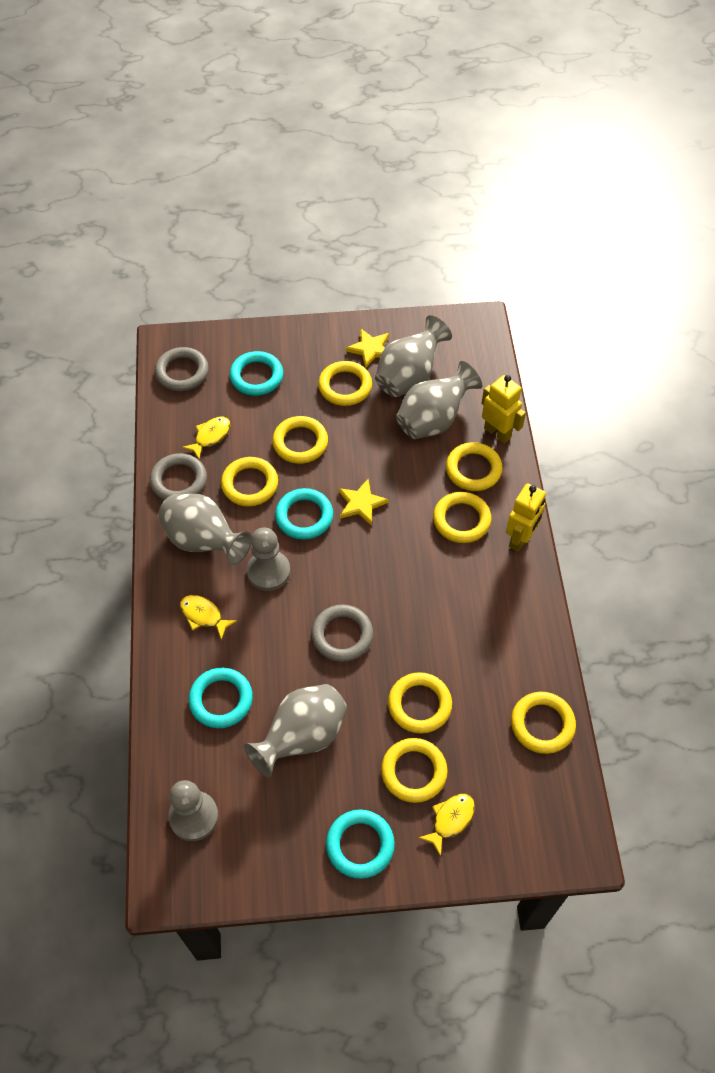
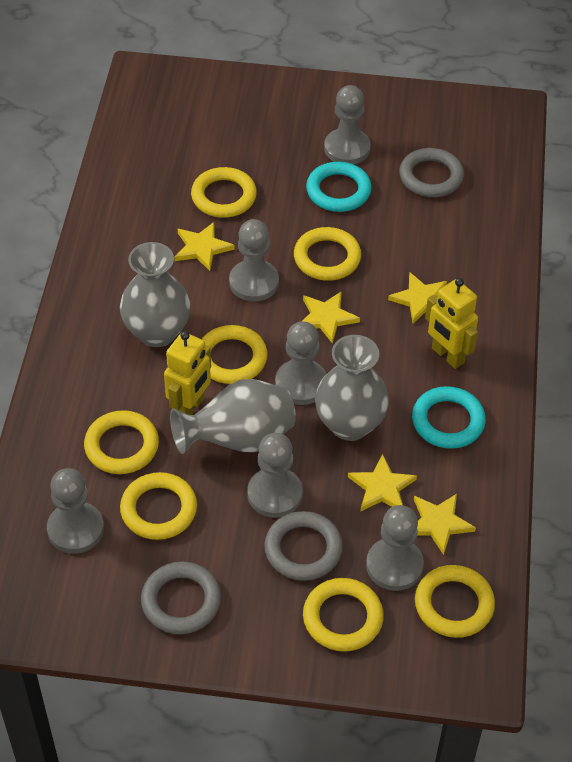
grey pawn: 2 -> 6
grey vase: 4 -> 3
turquoise ring: 4 -> 2
yellow fish: 3 -> 0
yellow ring: 8 -> 7
yellow star: 2 -> 5

